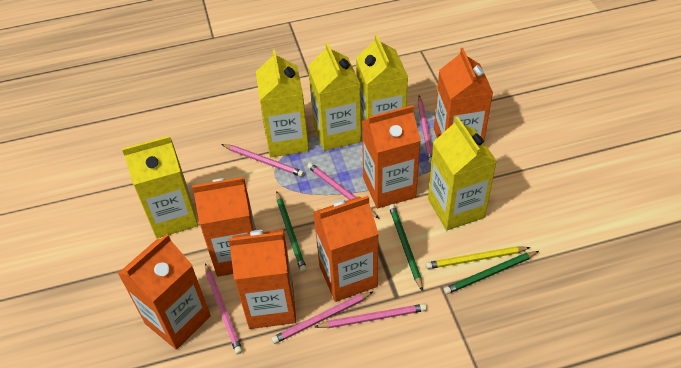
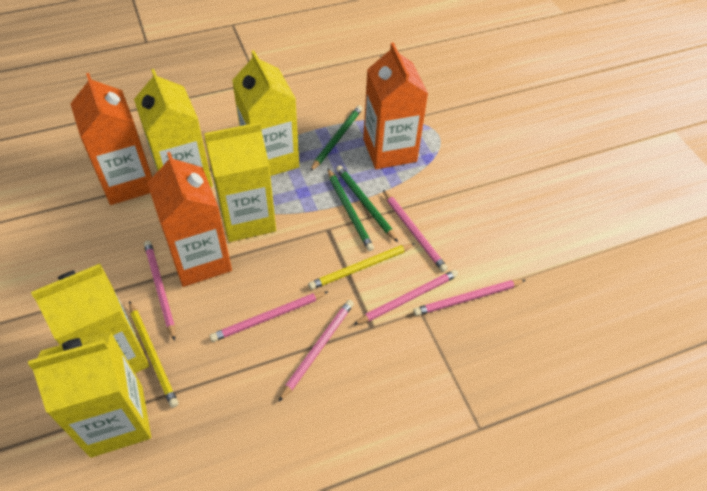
orange carton: 6 -> 3
yellow pencil: 1 -> 2

